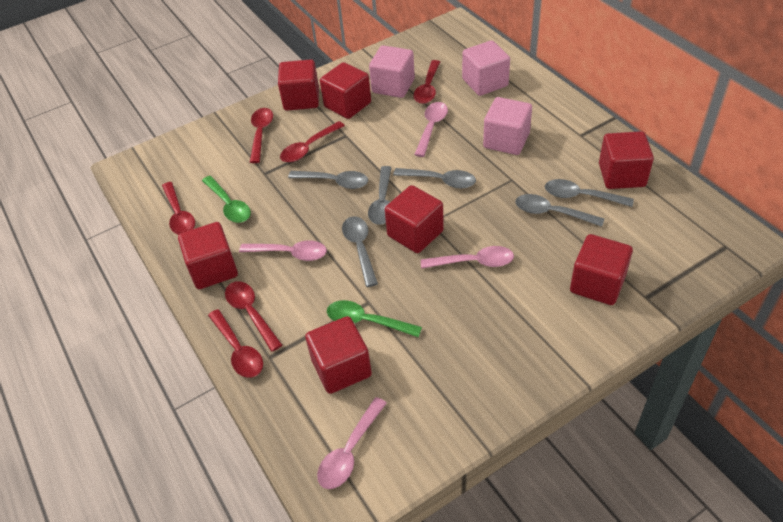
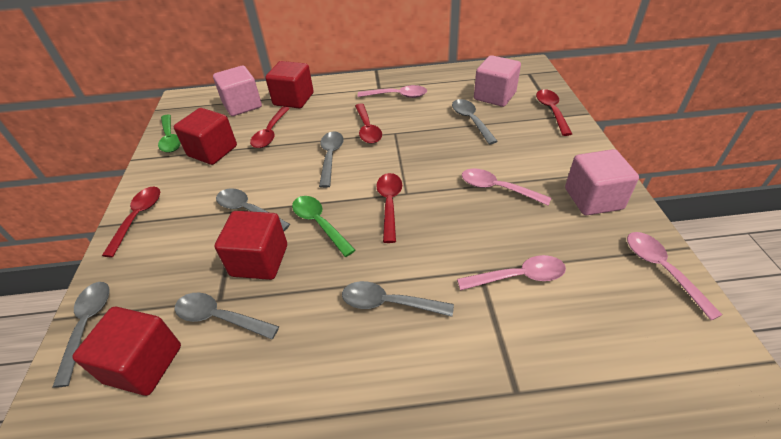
red cube: 7 -> 4
red spoon: 6 -> 5

